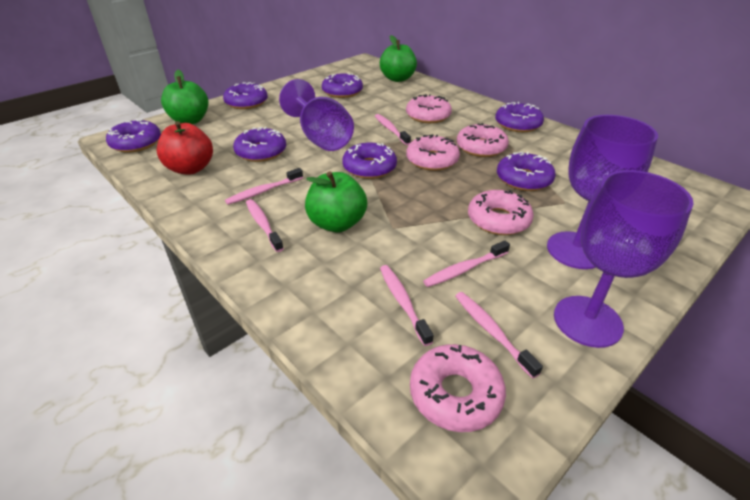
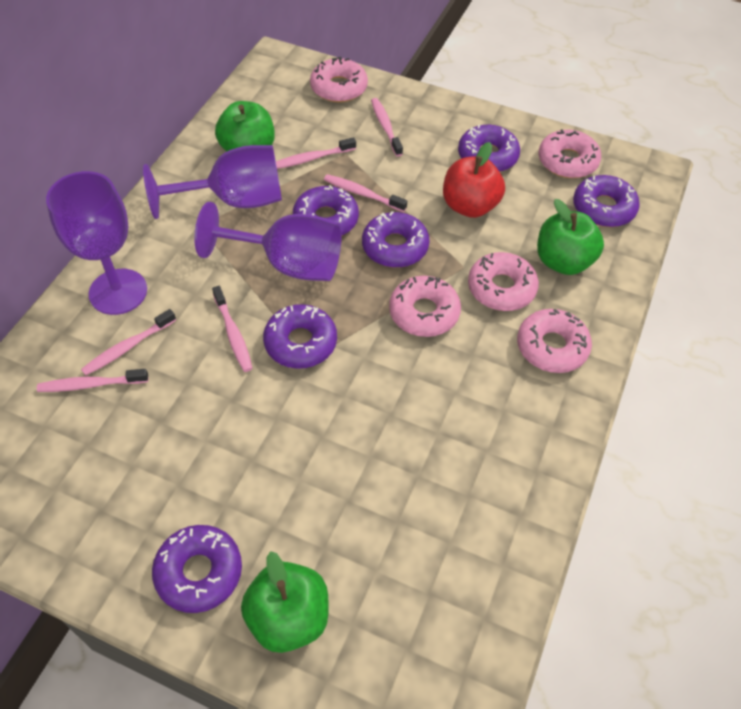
purple donut: 7 -> 6

